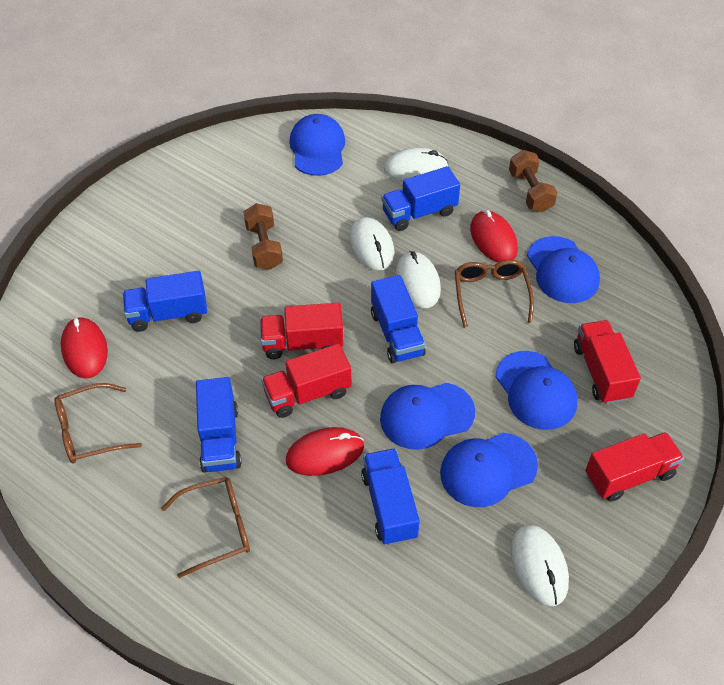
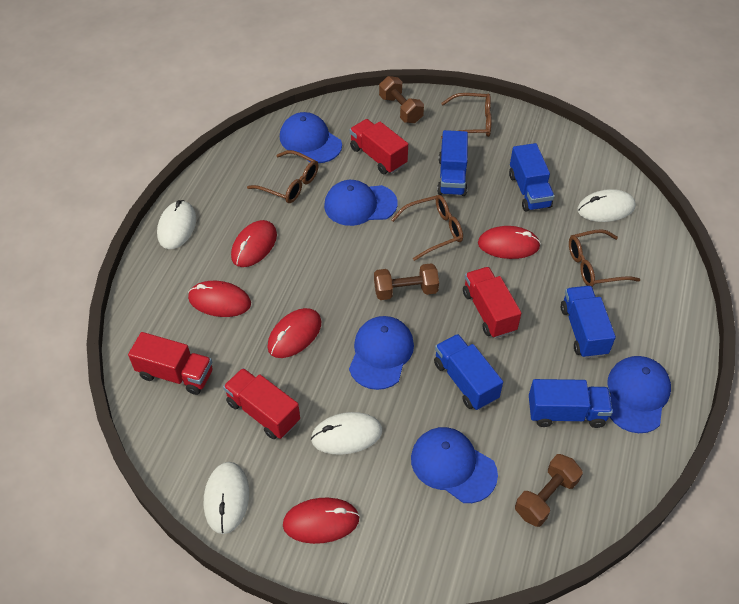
brown dumbbell: 2 -> 3
brown glasses: 3 -> 4
red mouse: 3 -> 5

